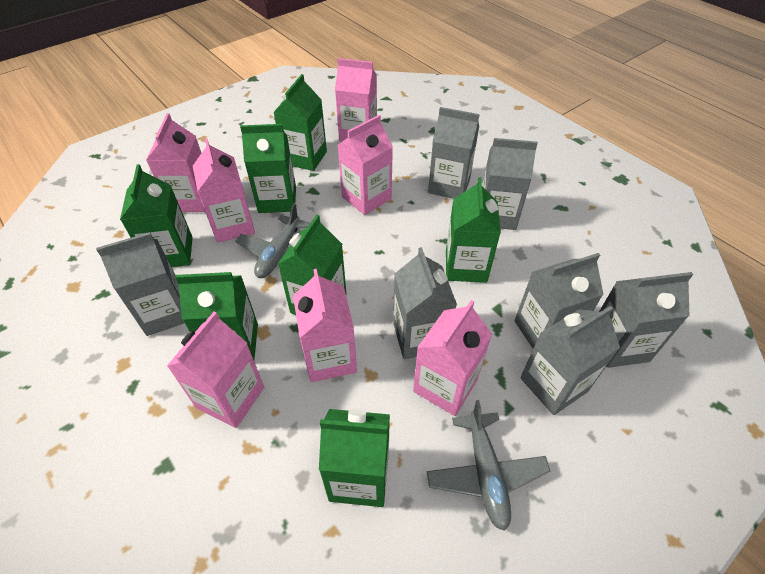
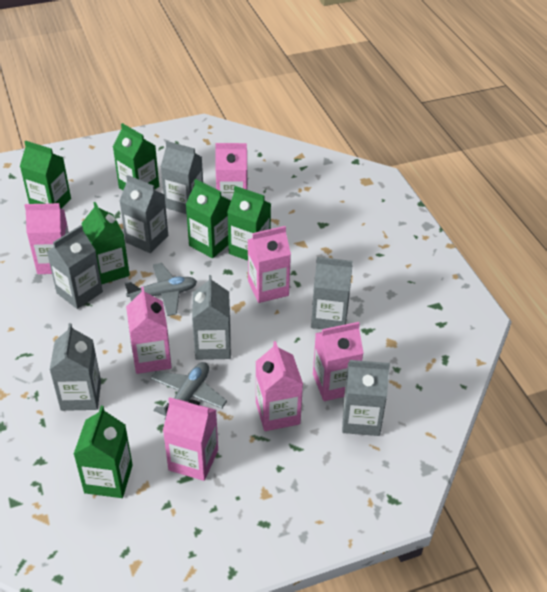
green carton: 7 -> 6

